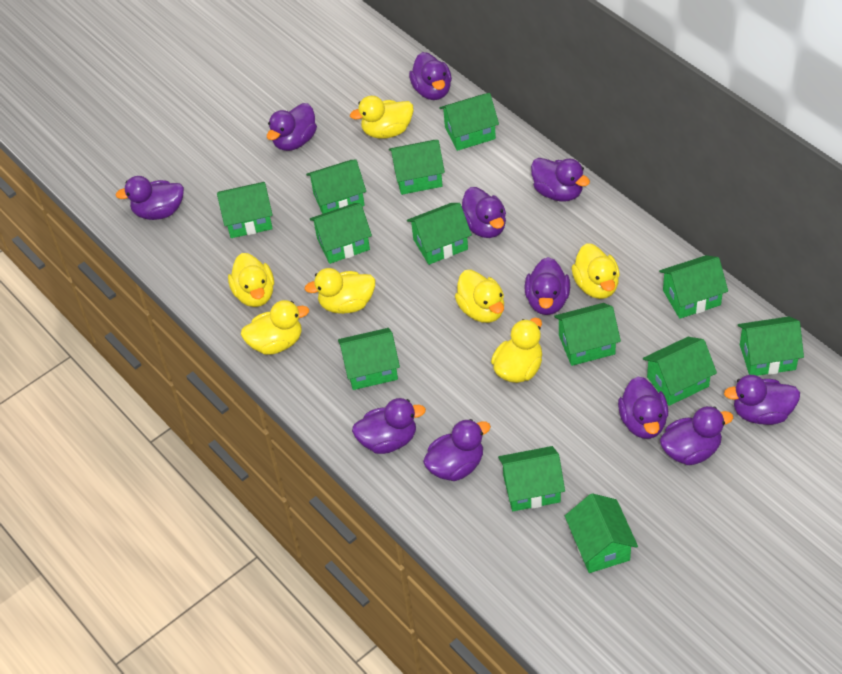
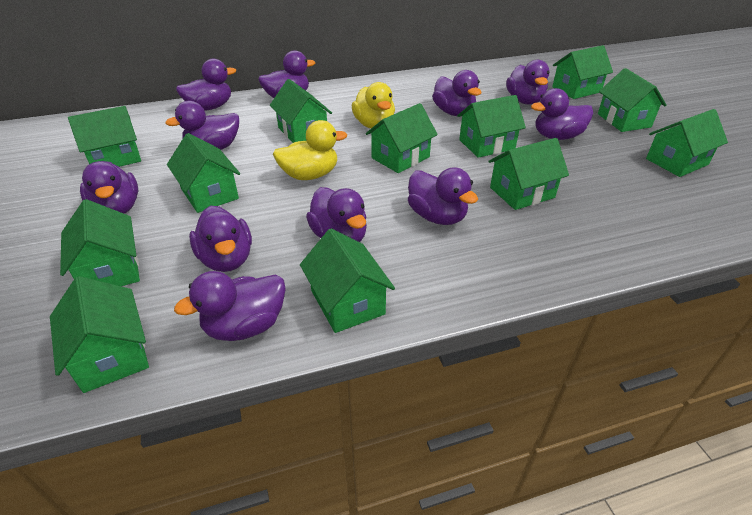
green house: 13 -> 12
yellow duck: 7 -> 2

